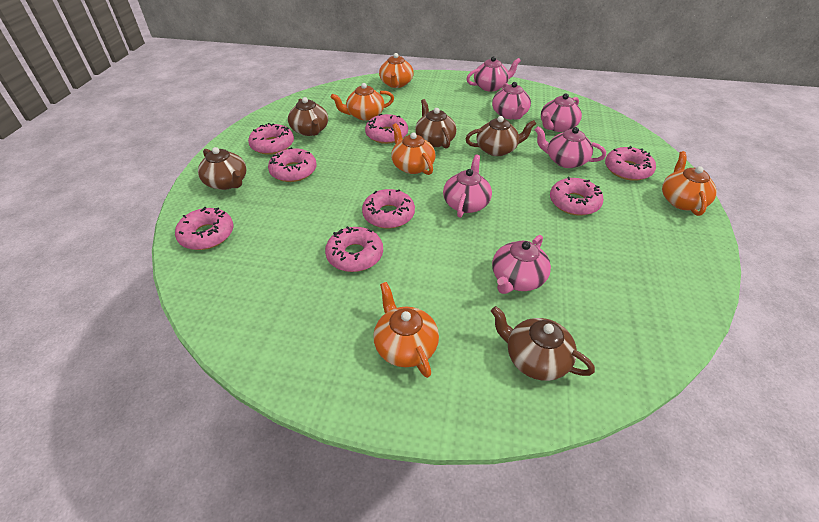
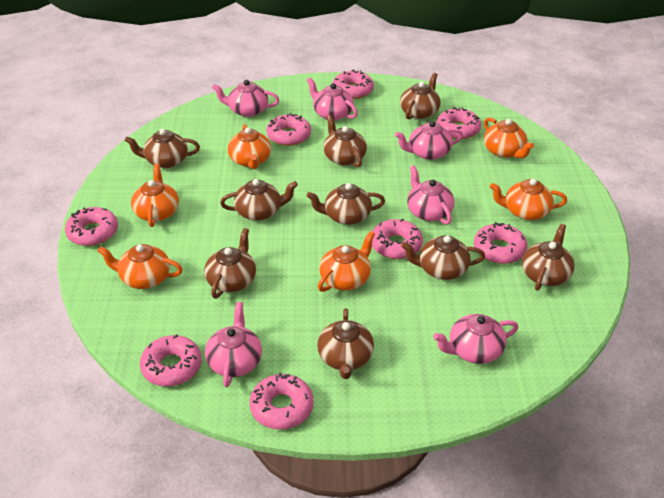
brown teapot: 5 -> 9
orange teapot: 5 -> 6

